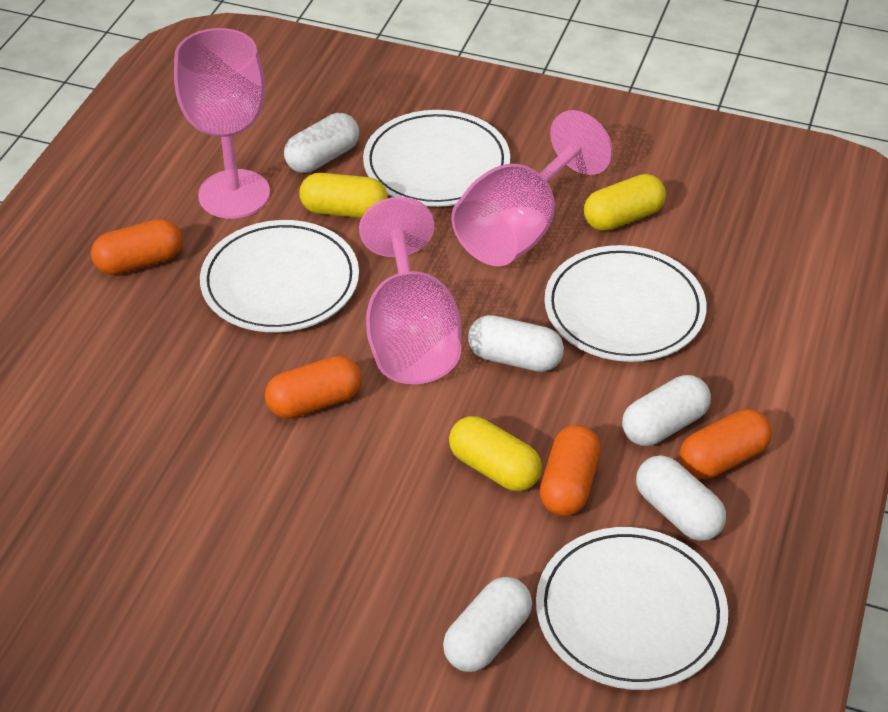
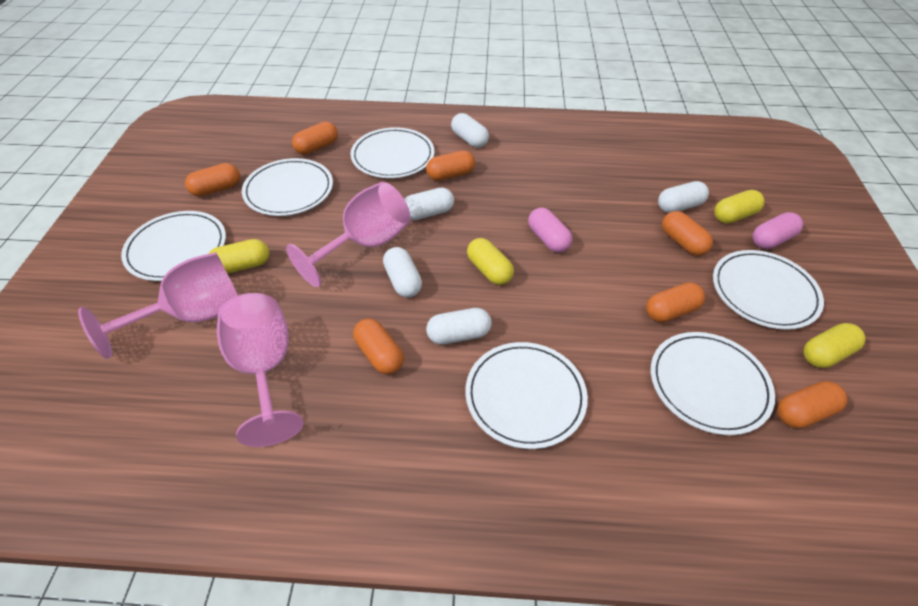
orange capsule: 4 -> 7
pink capsule: 0 -> 2
white plate: 4 -> 6
yellow capsule: 3 -> 4

